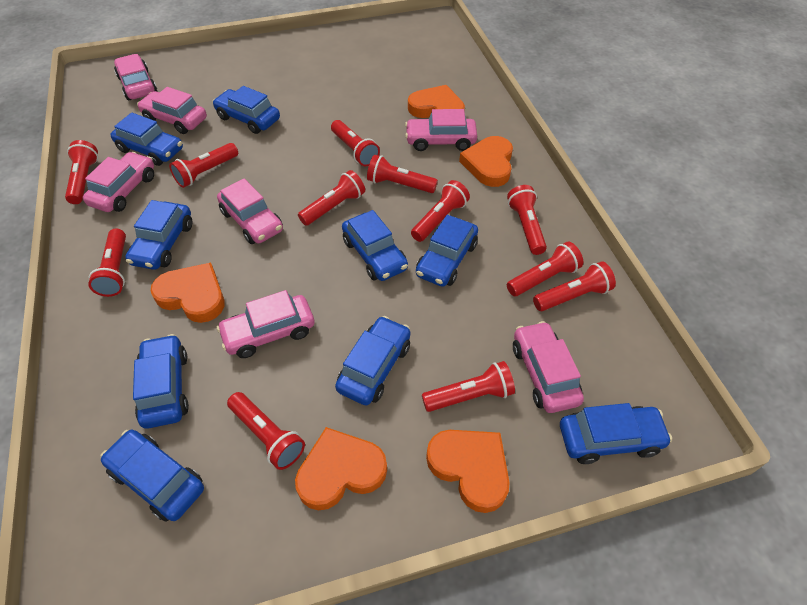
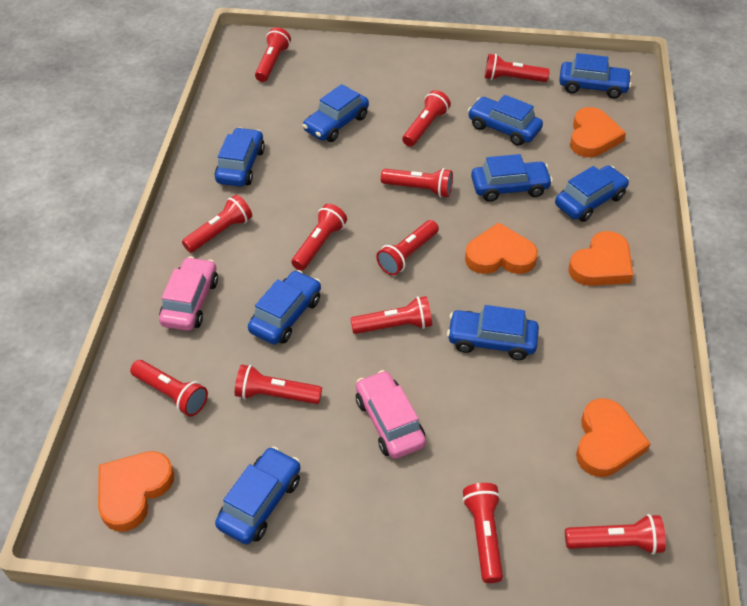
pink car: 7 -> 2

